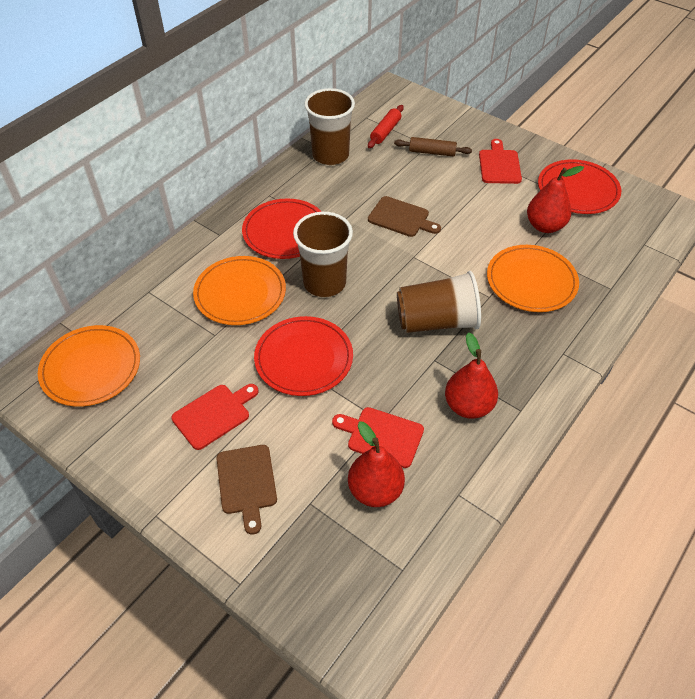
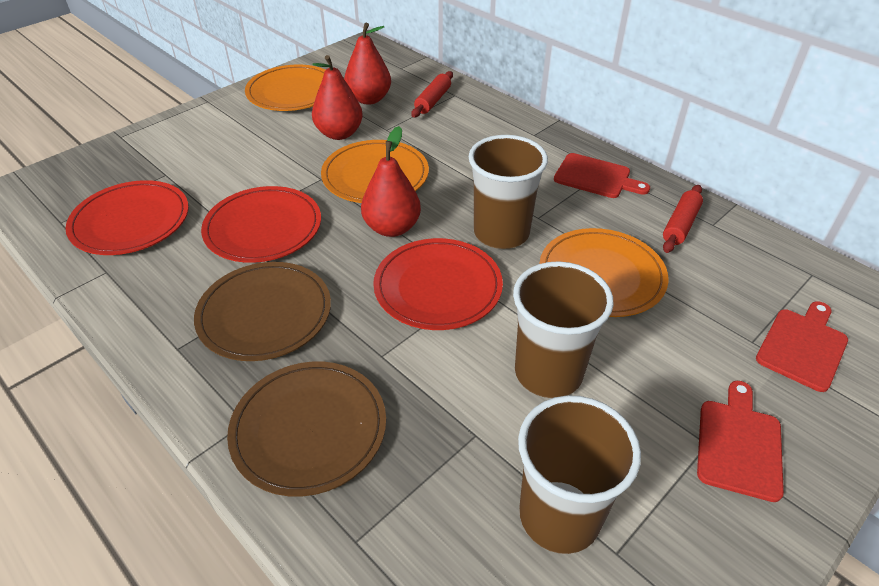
brown cutting board: 2 -> 0
brown plate: 0 -> 2
brown rolling pin: 1 -> 0
red rolling pin: 1 -> 2

